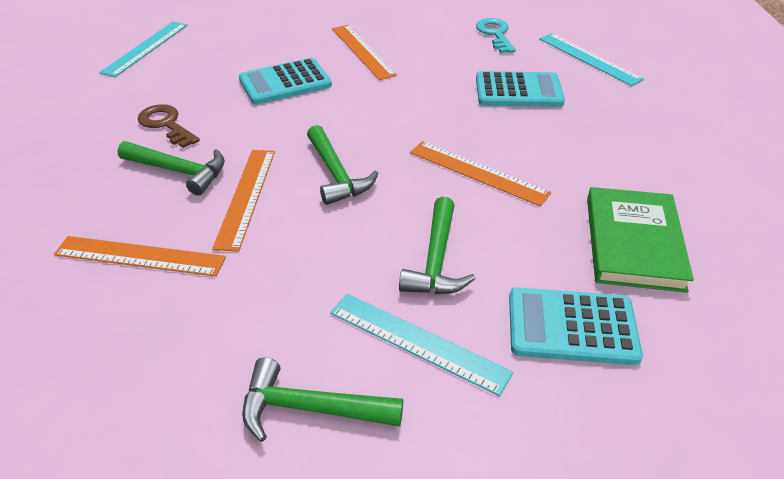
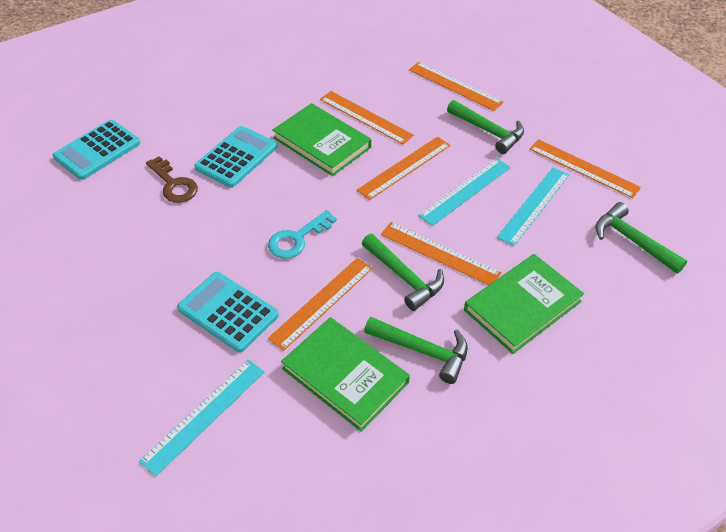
green book: 1 -> 3
orange ruler: 4 -> 6

